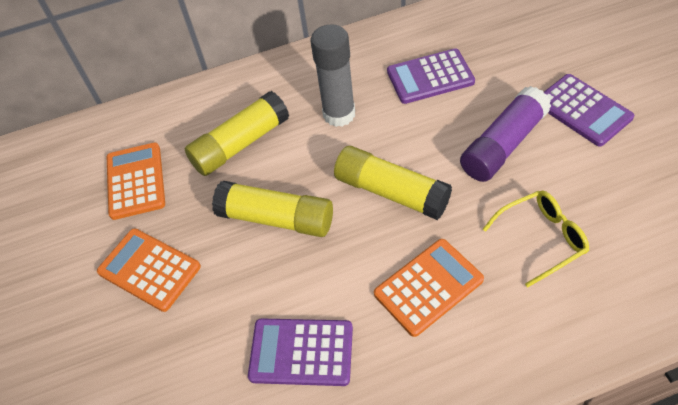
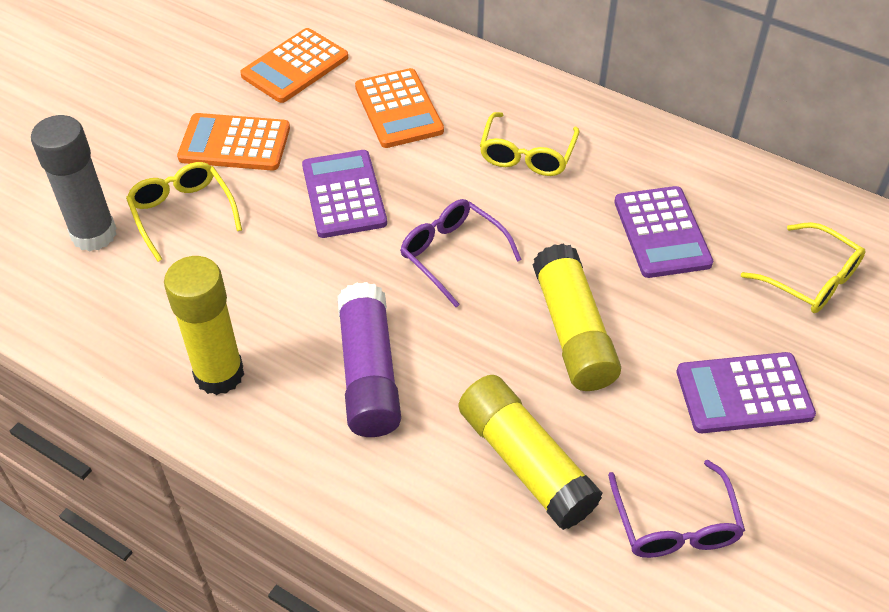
purple glasses: 0 -> 2
yellow glasses: 1 -> 3

